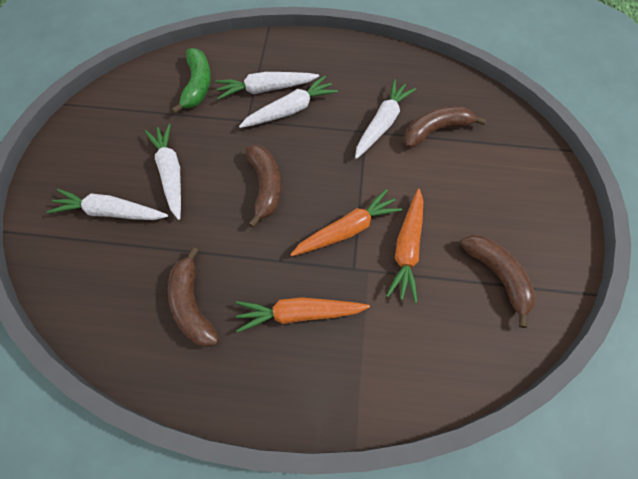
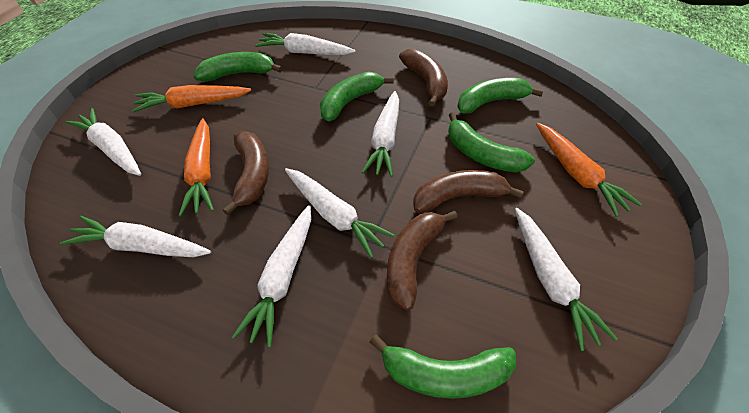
green banana: 1 -> 5
white carrot: 5 -> 7

